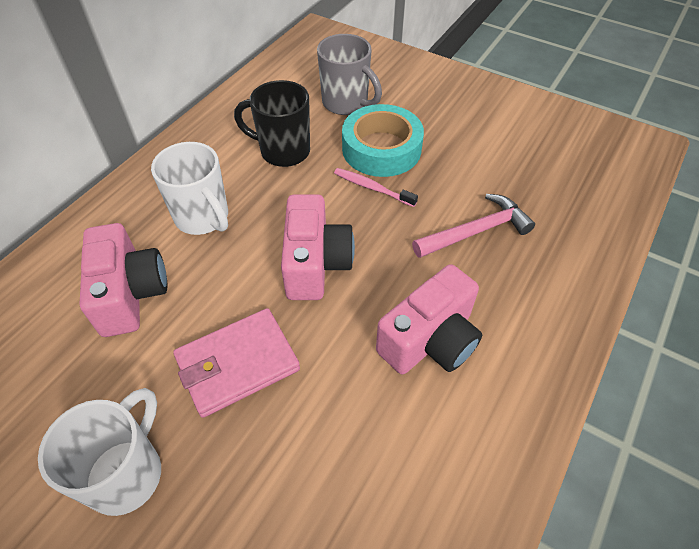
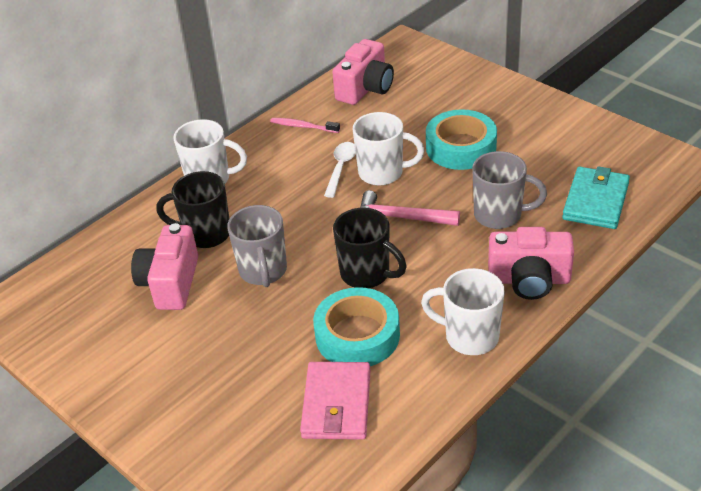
black mug: 1 -> 2
grey mug: 1 -> 2
turquoise tape: 1 -> 2
turquoise wallet: 0 -> 1
white mug: 2 -> 3
white spoon: 0 -> 1

